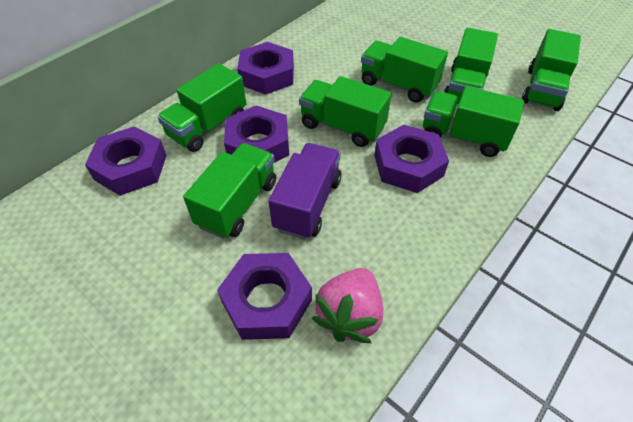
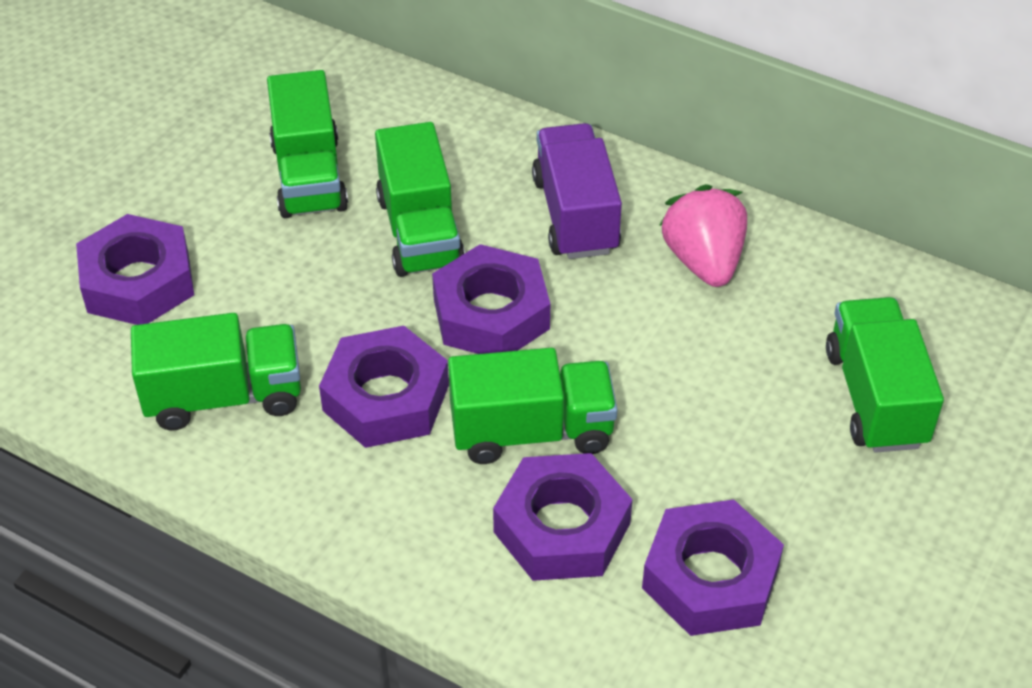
green truck: 7 -> 5

